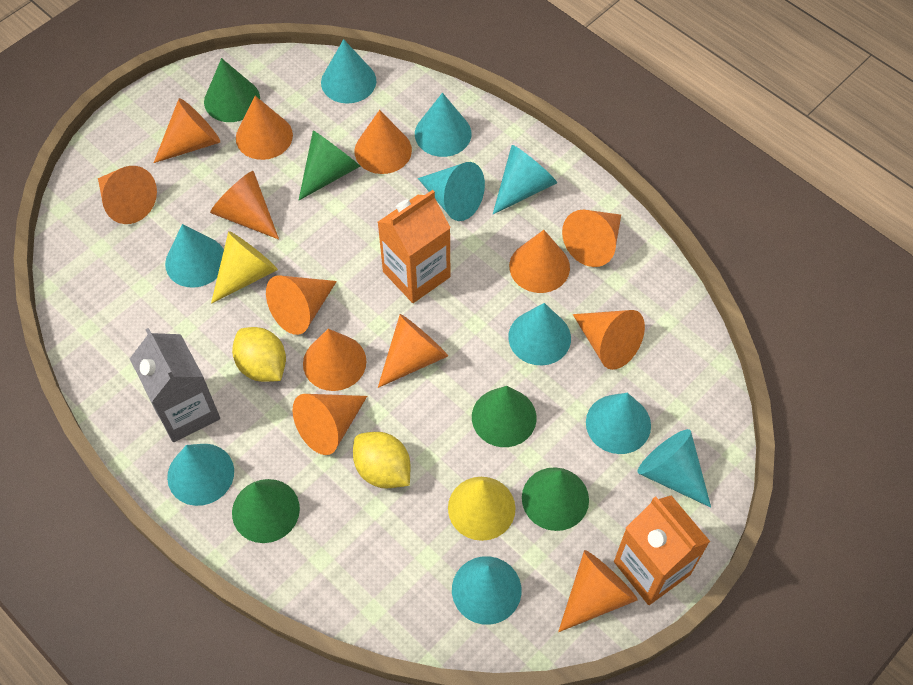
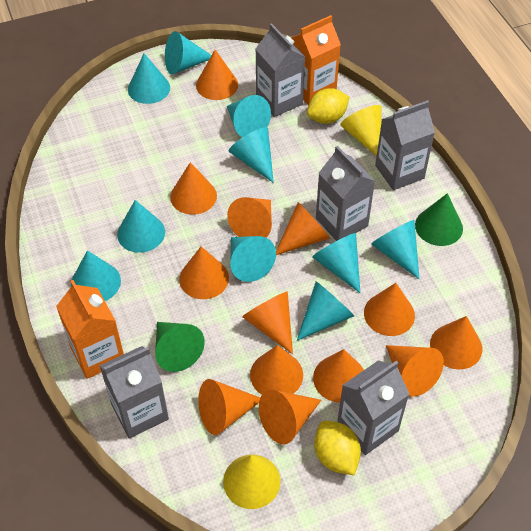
green cone: 5 -> 2
grey carton: 1 -> 5

